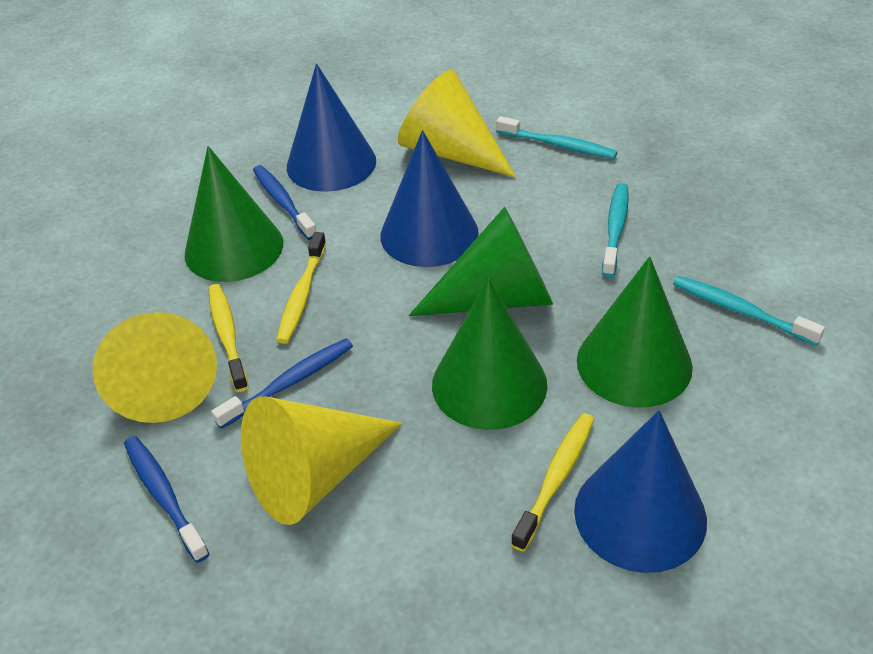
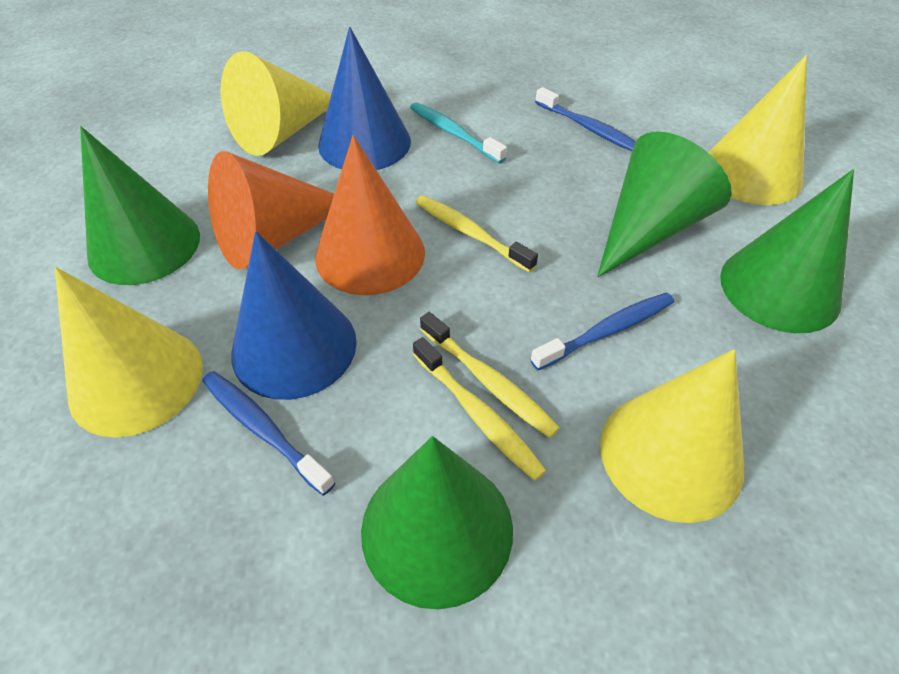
blue cone: 3 -> 2
orange cone: 0 -> 2
turquoise toothbrush: 3 -> 1
yellow cone: 3 -> 4

